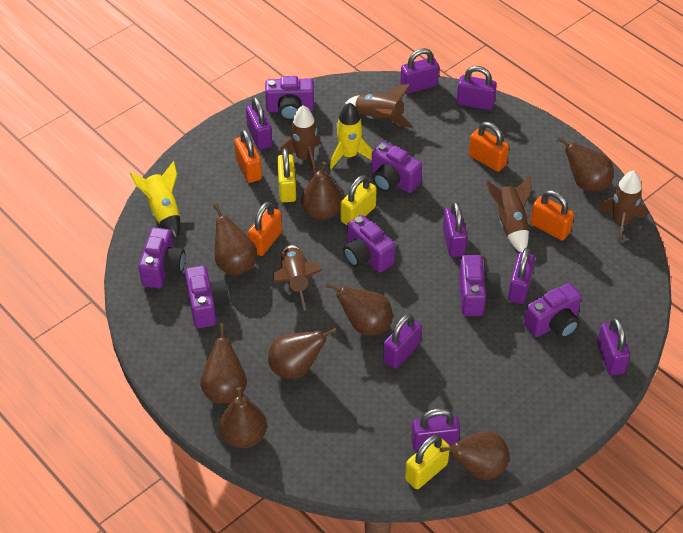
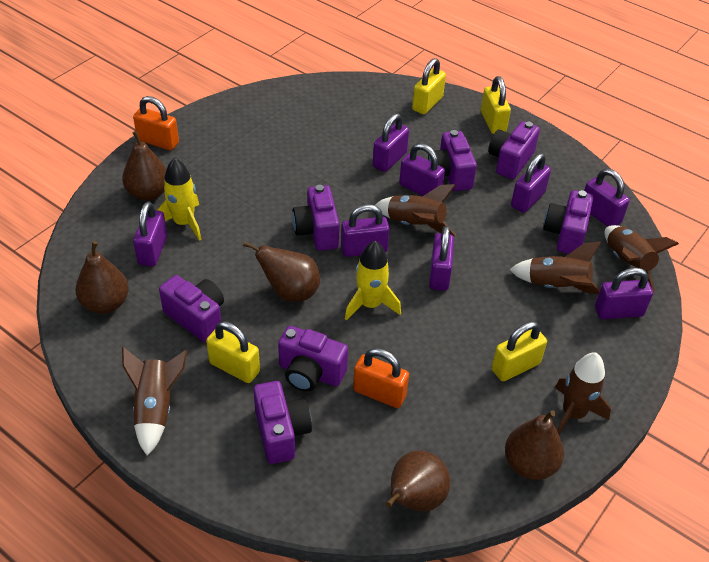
brown pear: 8 -> 5
orange padlock: 4 -> 2
yellow padlock: 3 -> 4

